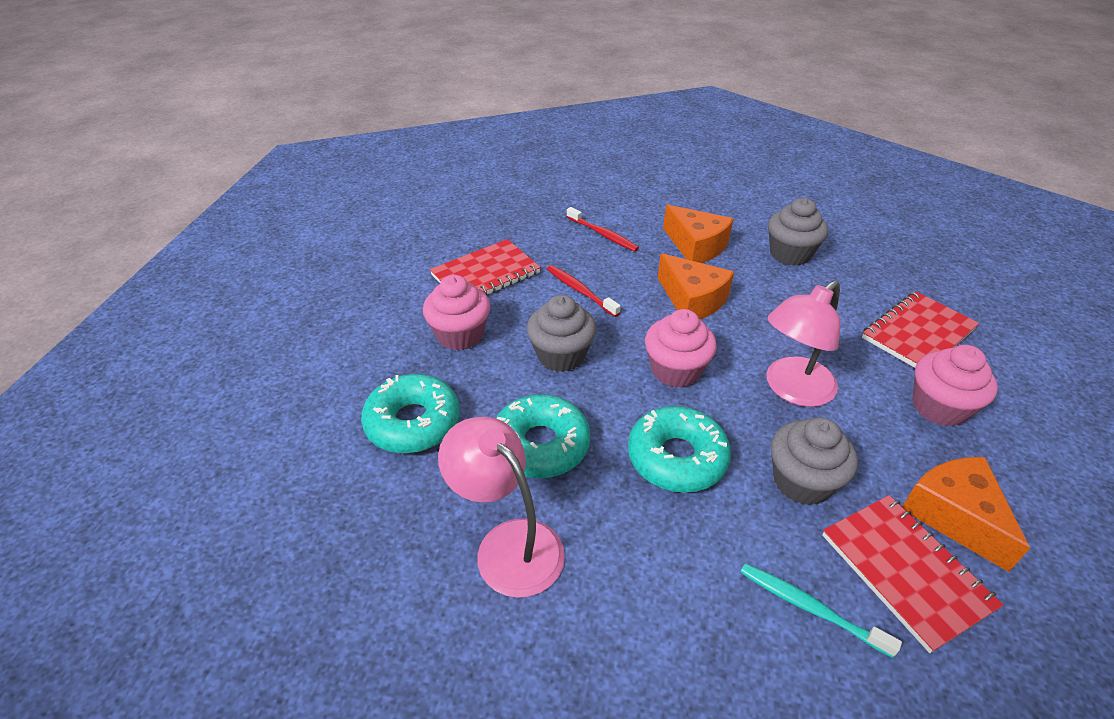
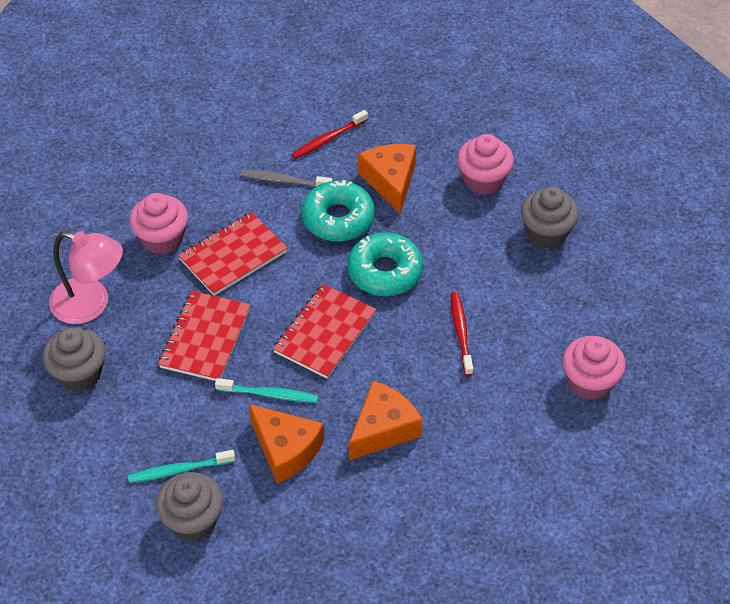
grey toothbrush: 0 -> 1
pink lamp: 2 -> 1
turquoise donut: 3 -> 2
turquoise toothbrush: 1 -> 2

